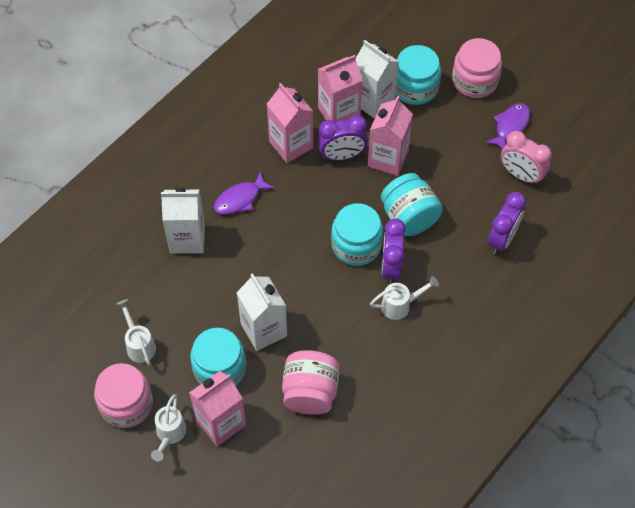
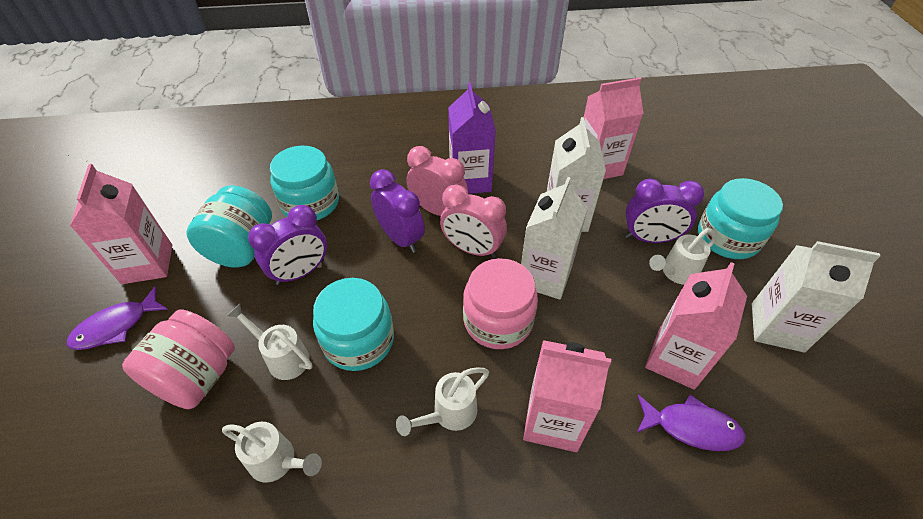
pink clock: 1 -> 2
pink jar: 3 -> 2
purple carton: 0 -> 1
white watering can: 3 -> 4

